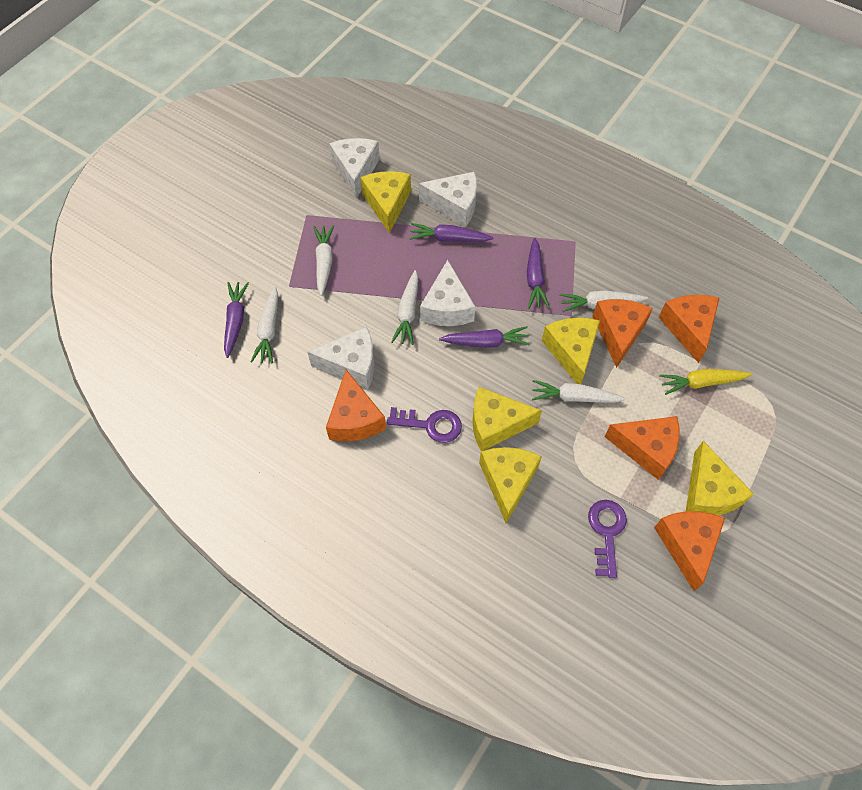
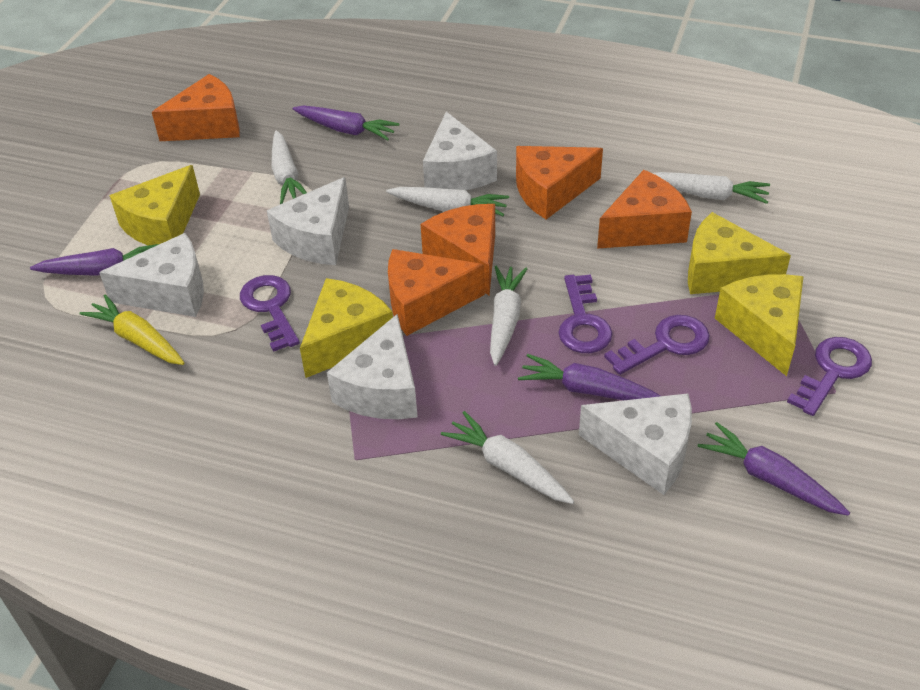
purple key: 2 -> 4
white cheese: 4 -> 5
yellow cheese: 5 -> 4

